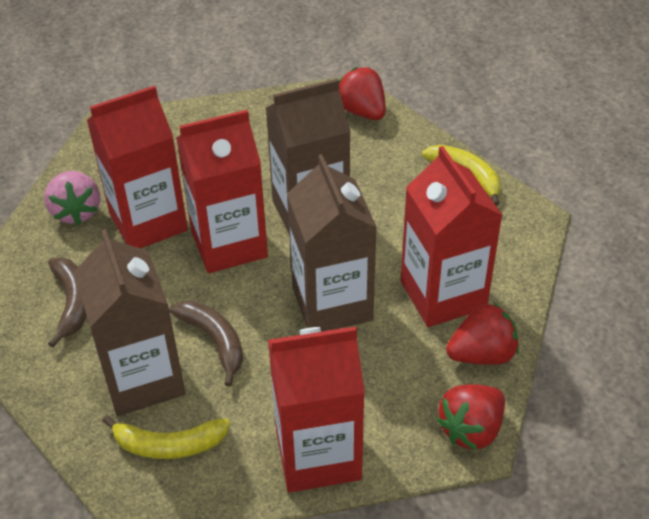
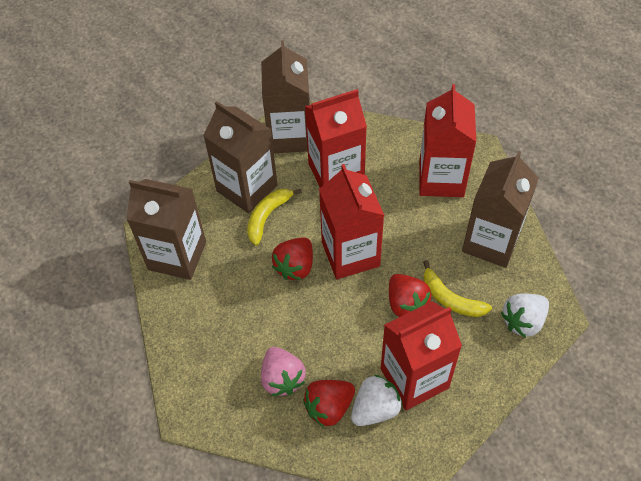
brown banana: 2 -> 0
brown carton: 3 -> 4
white strawberry: 0 -> 2

